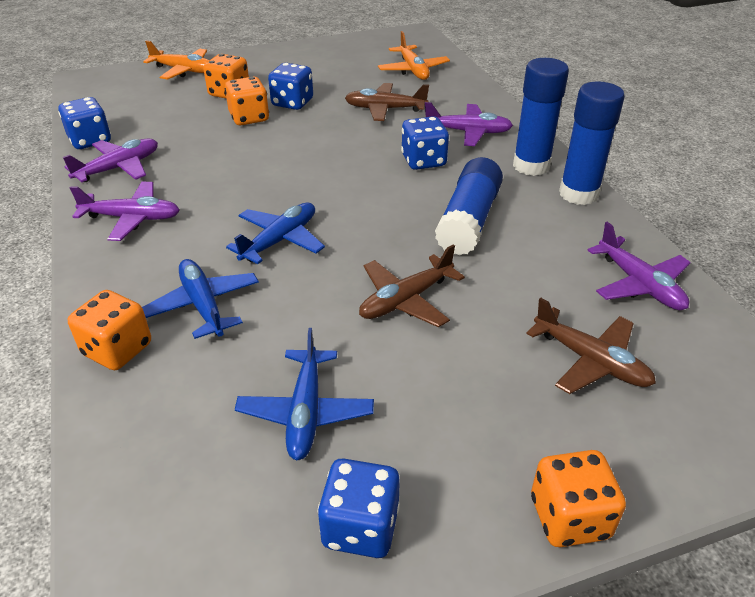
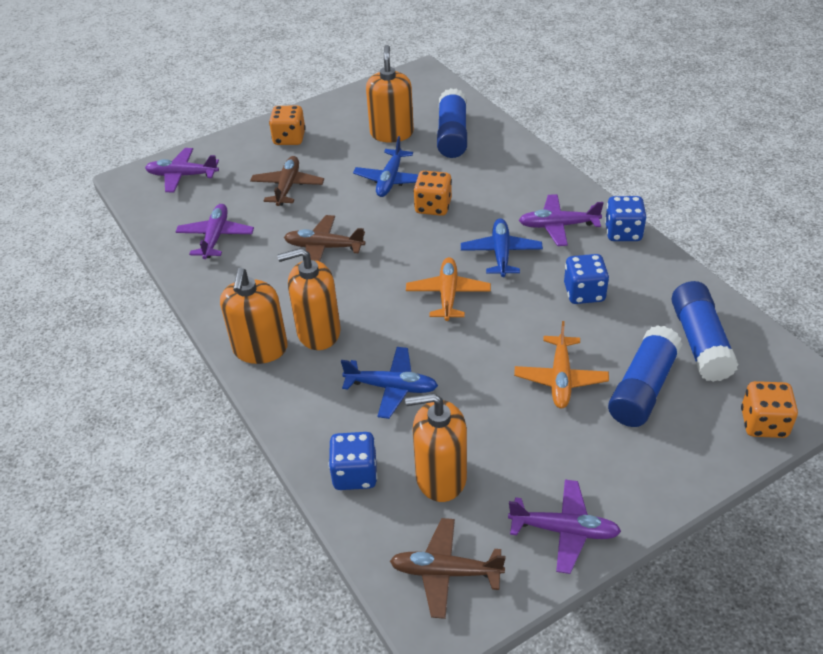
blue dice: 4 -> 3
orange dice: 4 -> 3
orange soap dispenser: 0 -> 4

